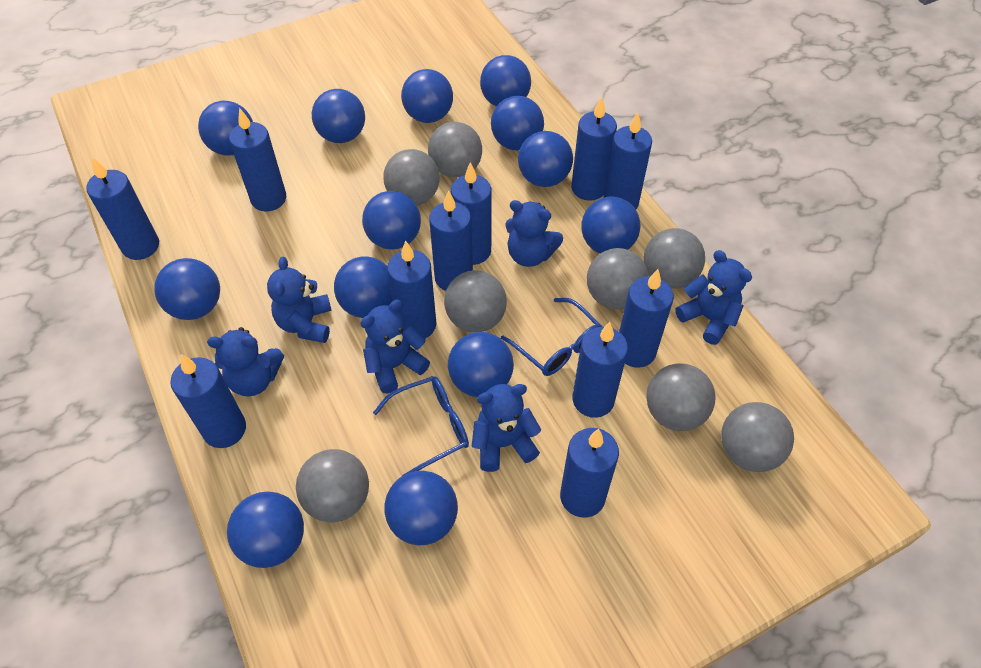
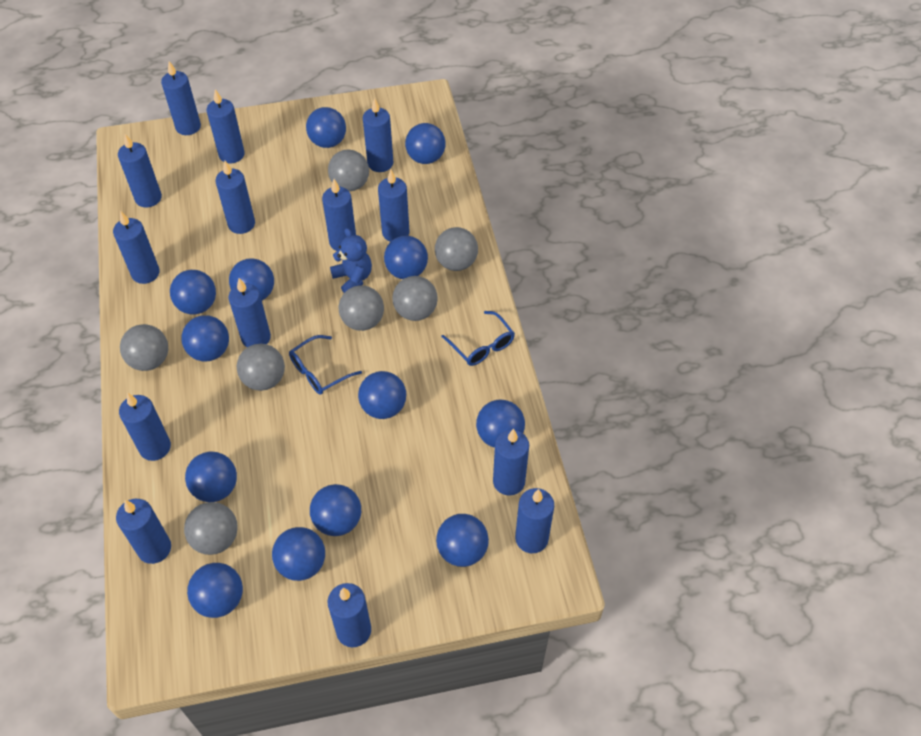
blue candle: 11 -> 14
blue teddy bear: 6 -> 1
grey ball: 8 -> 7

